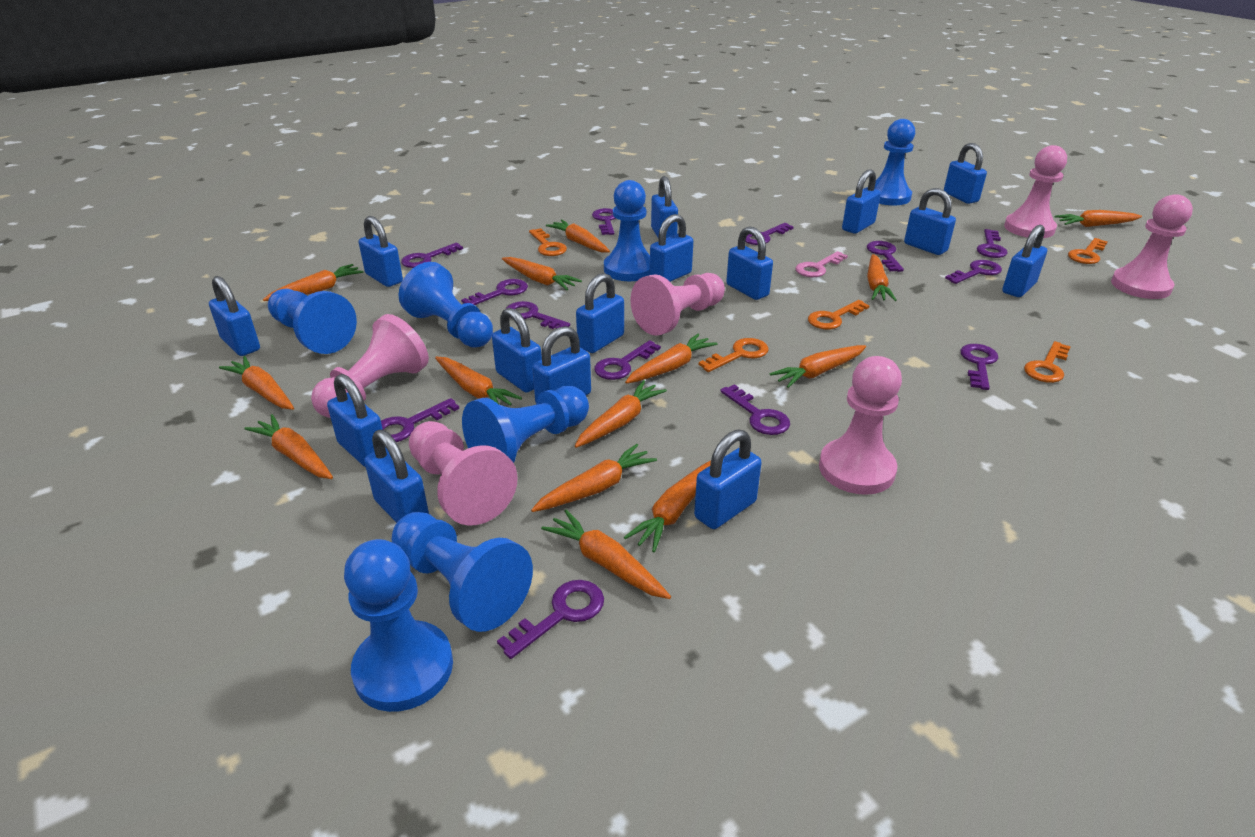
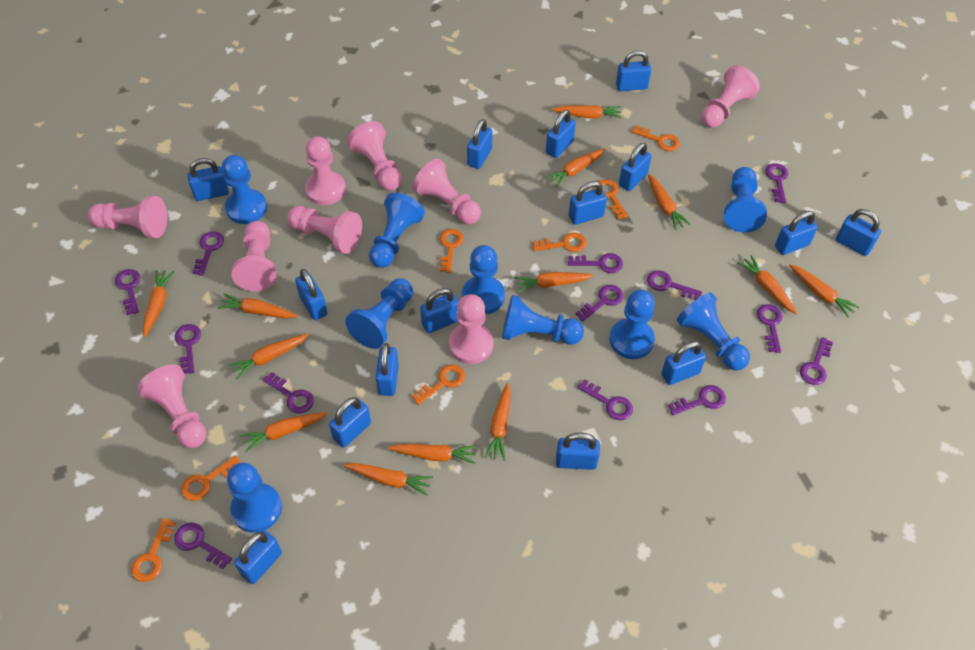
blue pawn: 7 -> 9
orange carrot: 14 -> 13
orange key: 5 -> 7
pink key: 1 -> 0
pink pawn: 6 -> 9

